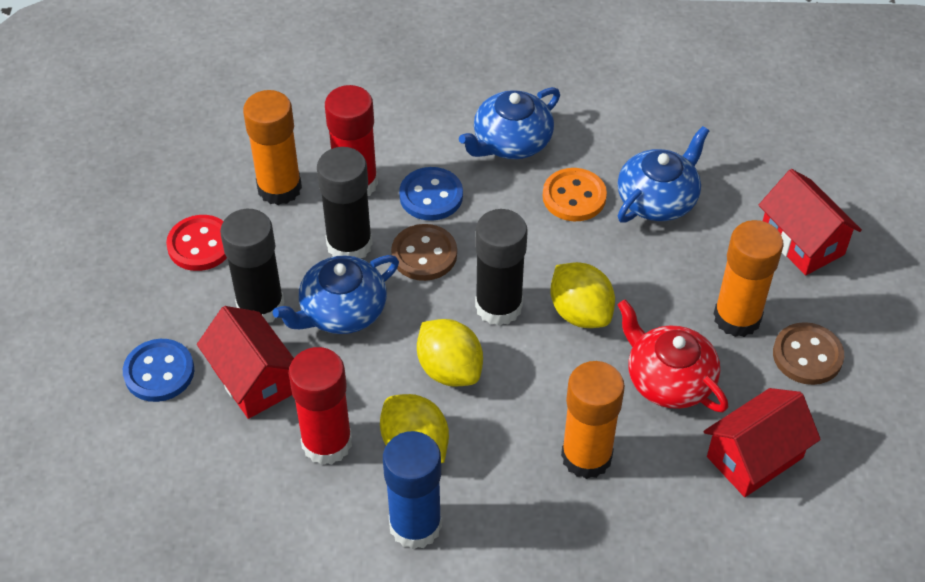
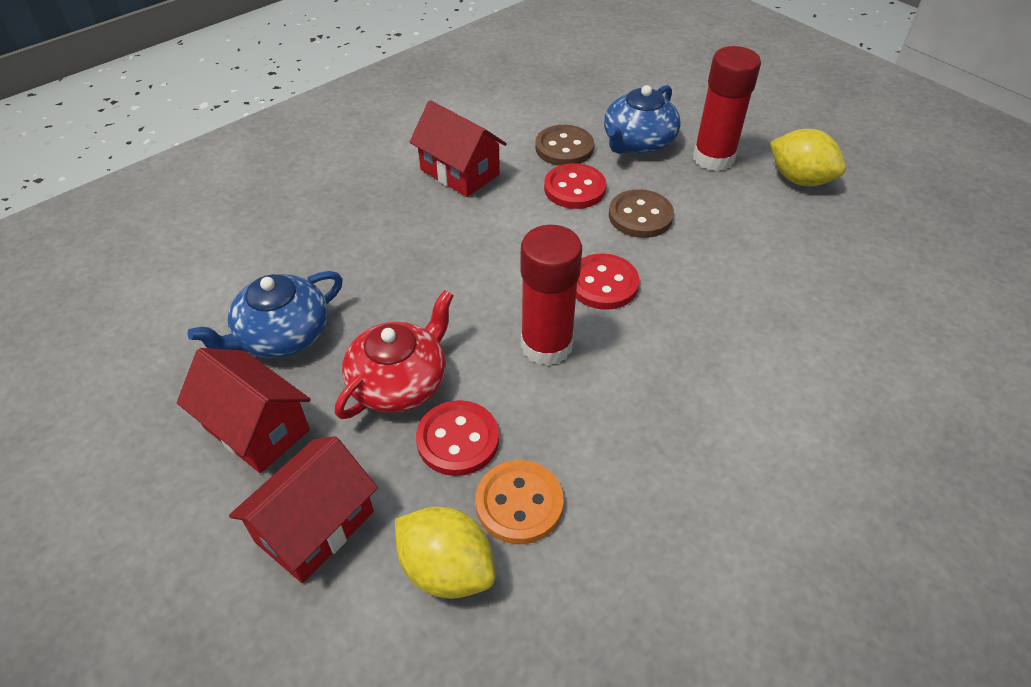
black glue stick: 3 -> 0
blue button: 2 -> 0
blue glue stick: 1 -> 0
blue teapot: 3 -> 2
orange glue stick: 3 -> 0
red button: 1 -> 3
yellow lemon: 3 -> 2

